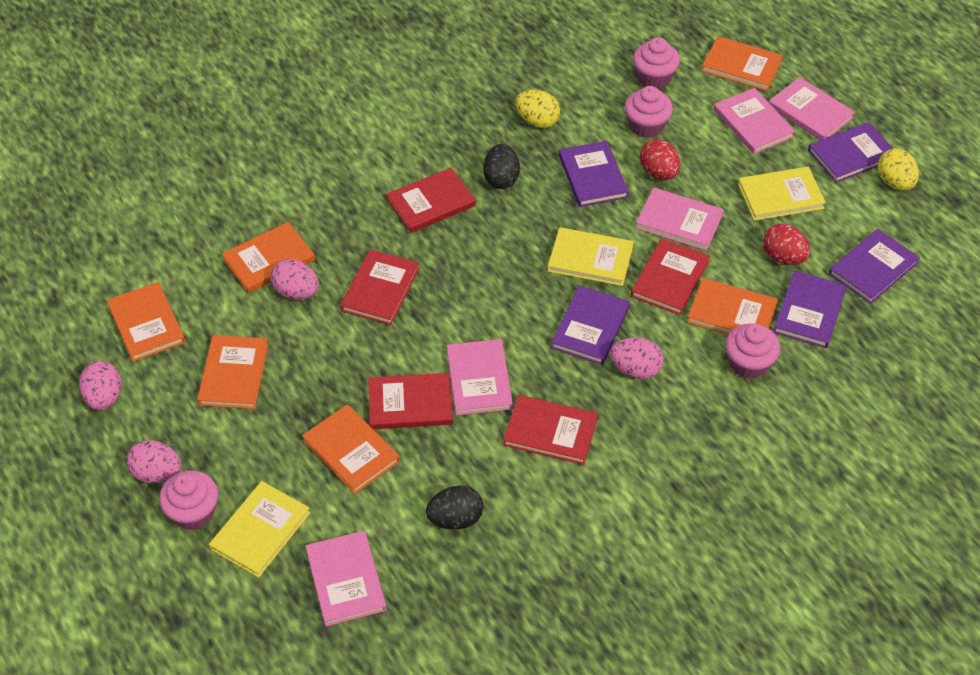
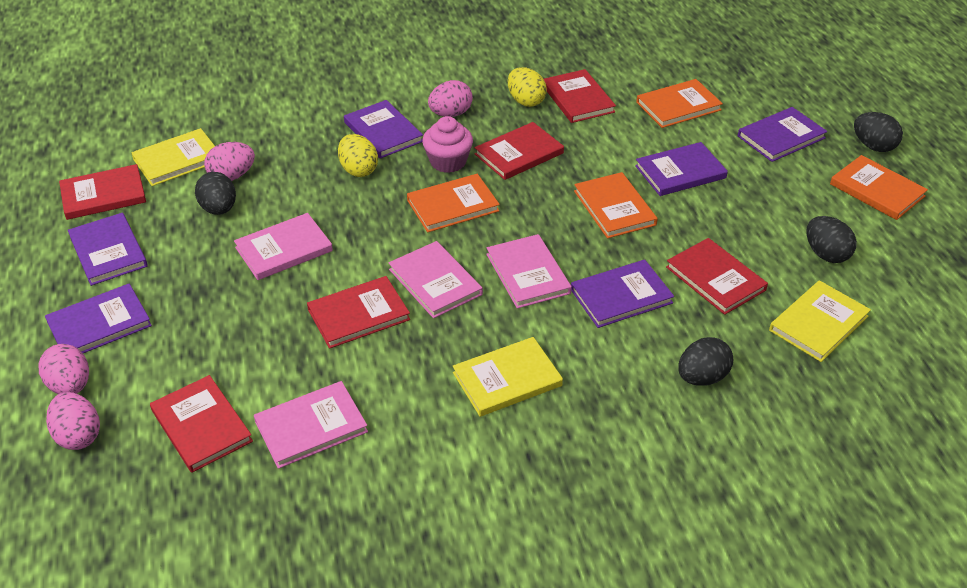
black egg: 2 -> 4
orange book: 6 -> 4
pink book: 5 -> 4
pink cupcake: 4 -> 1
purple book: 5 -> 6
red book: 5 -> 6
red egg: 2 -> 0

